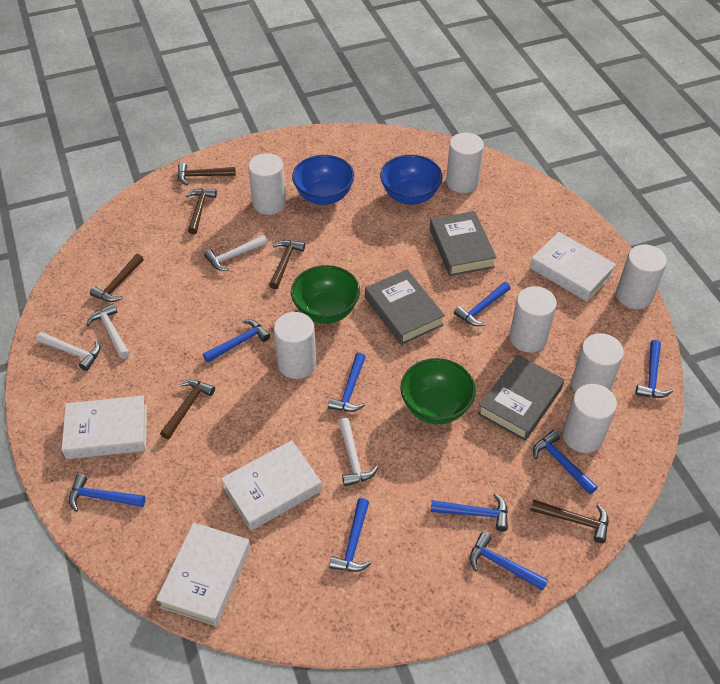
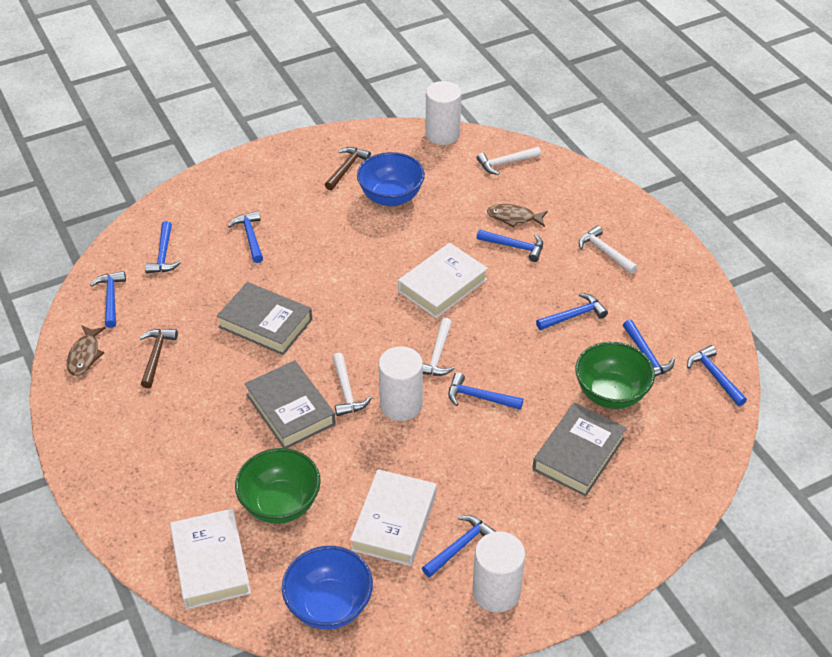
brown fish: 0 -> 2
brown hammer: 6 -> 2
white book: 4 -> 3
white cylinder: 7 -> 3

